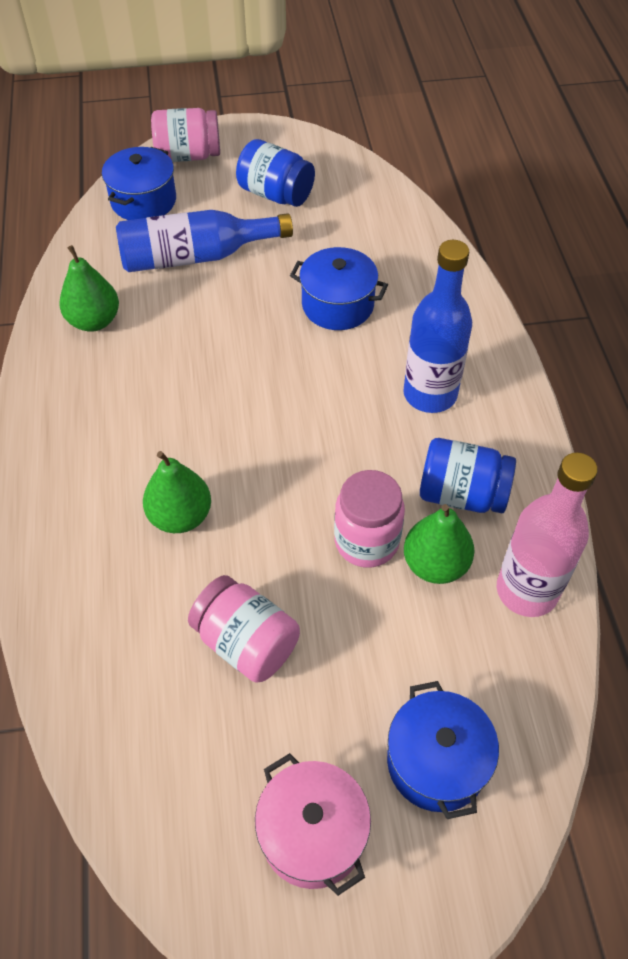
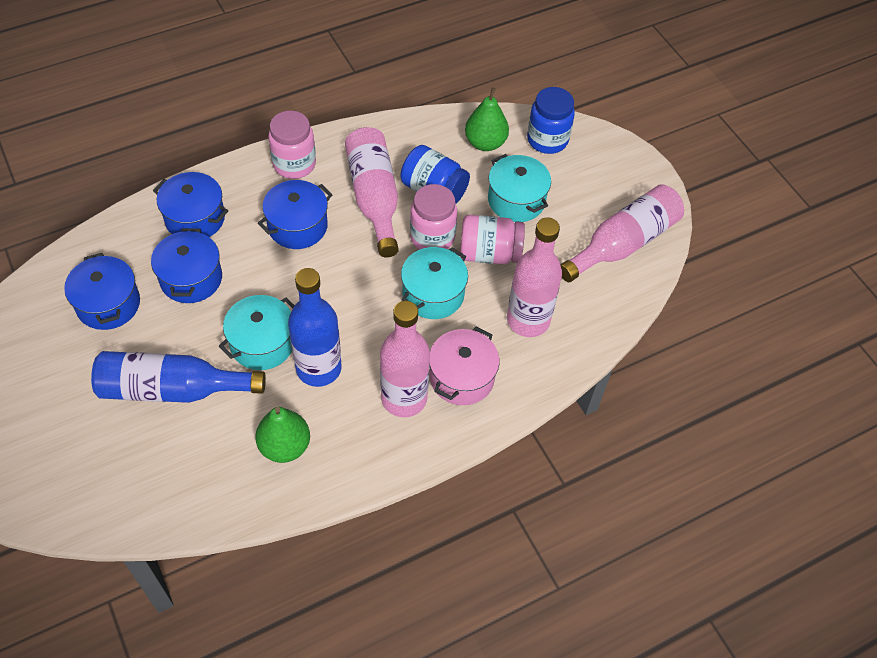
blue pot: 3 -> 4
green pear: 3 -> 2
pink bottle: 1 -> 4
turquoise pot: 0 -> 3

